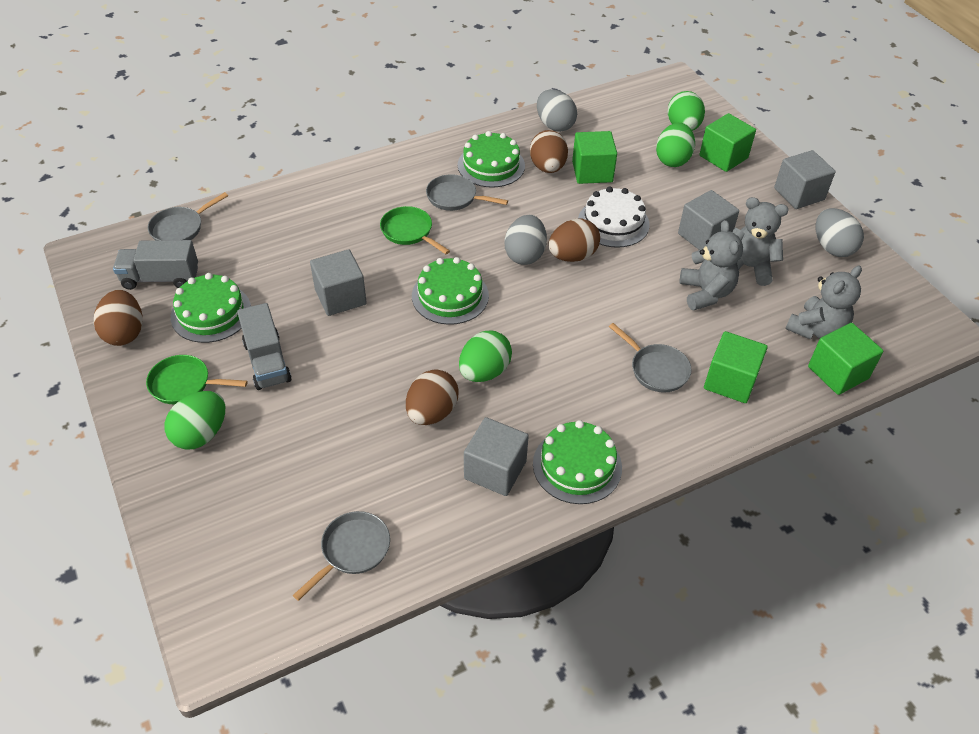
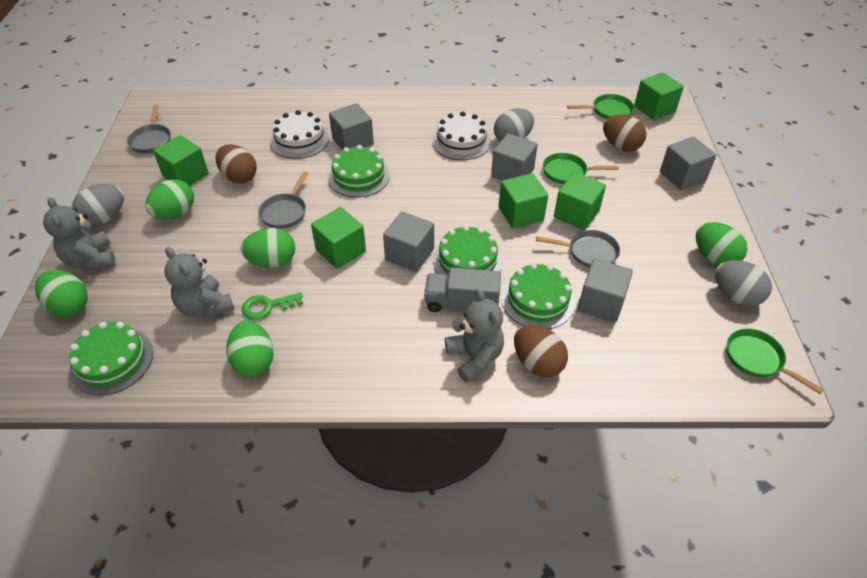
brown egg: 4 -> 3
green cube: 4 -> 5
green egg: 4 -> 5
green key: 0 -> 1
green pan: 2 -> 3
grey cube: 4 -> 5
grey pan: 4 -> 3
grey truck: 2 -> 1
white cake: 1 -> 2

